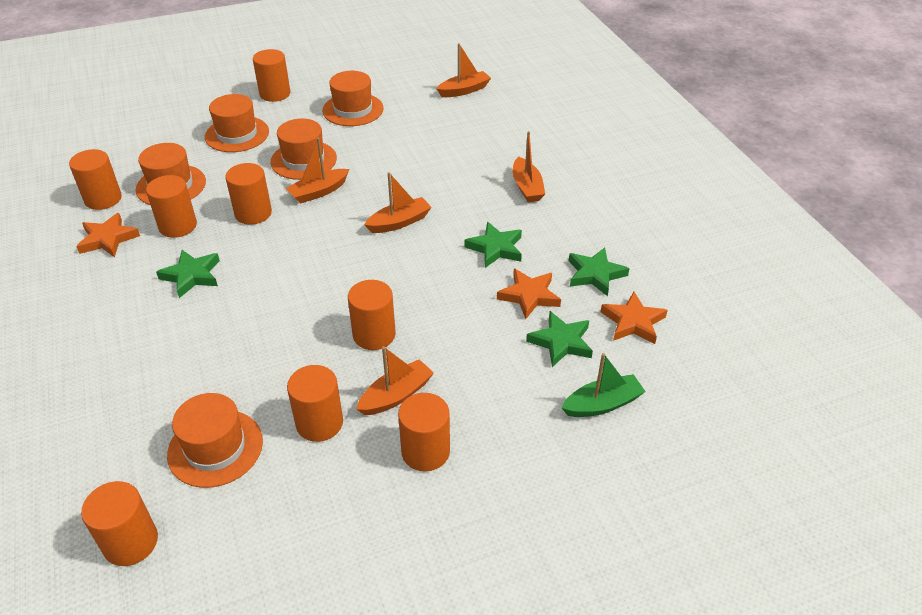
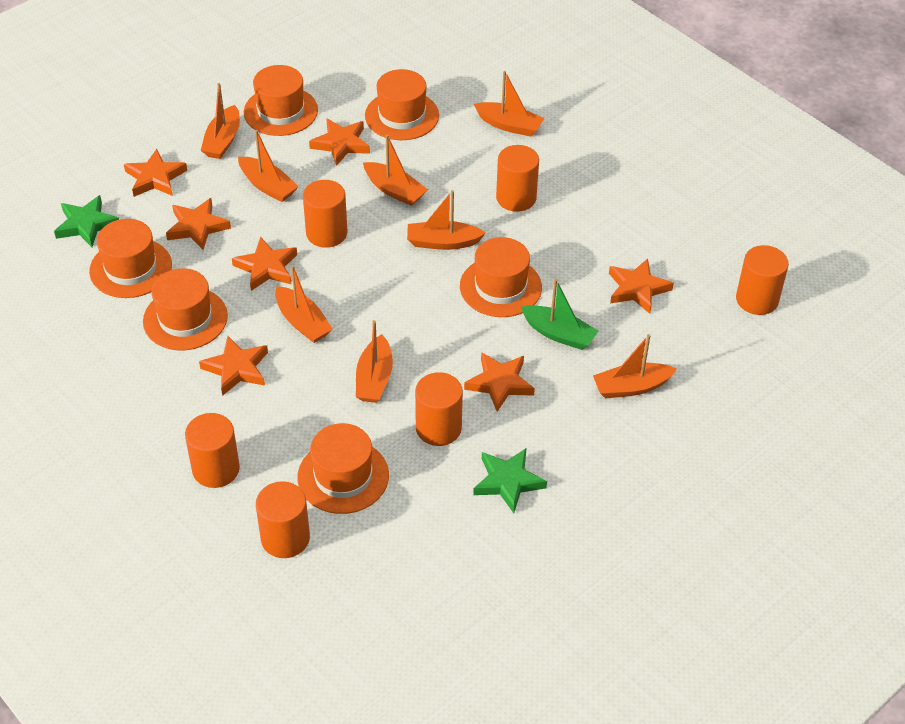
green star: 4 -> 2
orange boat: 5 -> 8
orange cylinder: 8 -> 6
orange hat: 5 -> 6
orange star: 3 -> 7

